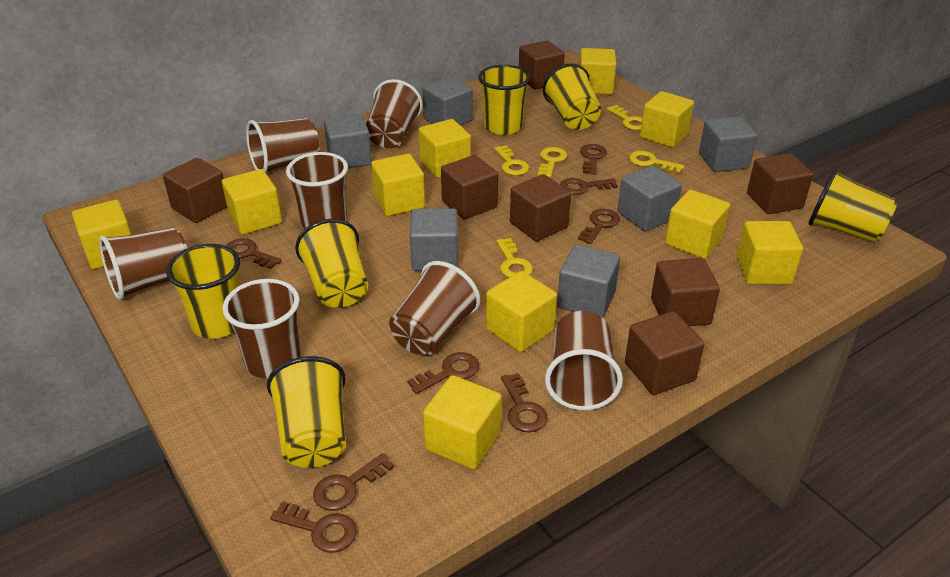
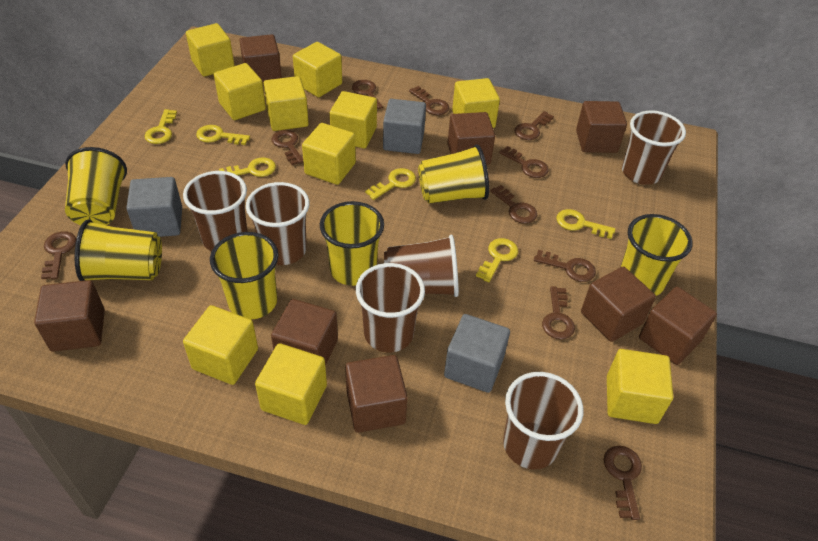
brown cube: 7 -> 8
brown cup: 7 -> 6
brown key: 8 -> 10
grey cube: 6 -> 3
yellow key: 5 -> 6

